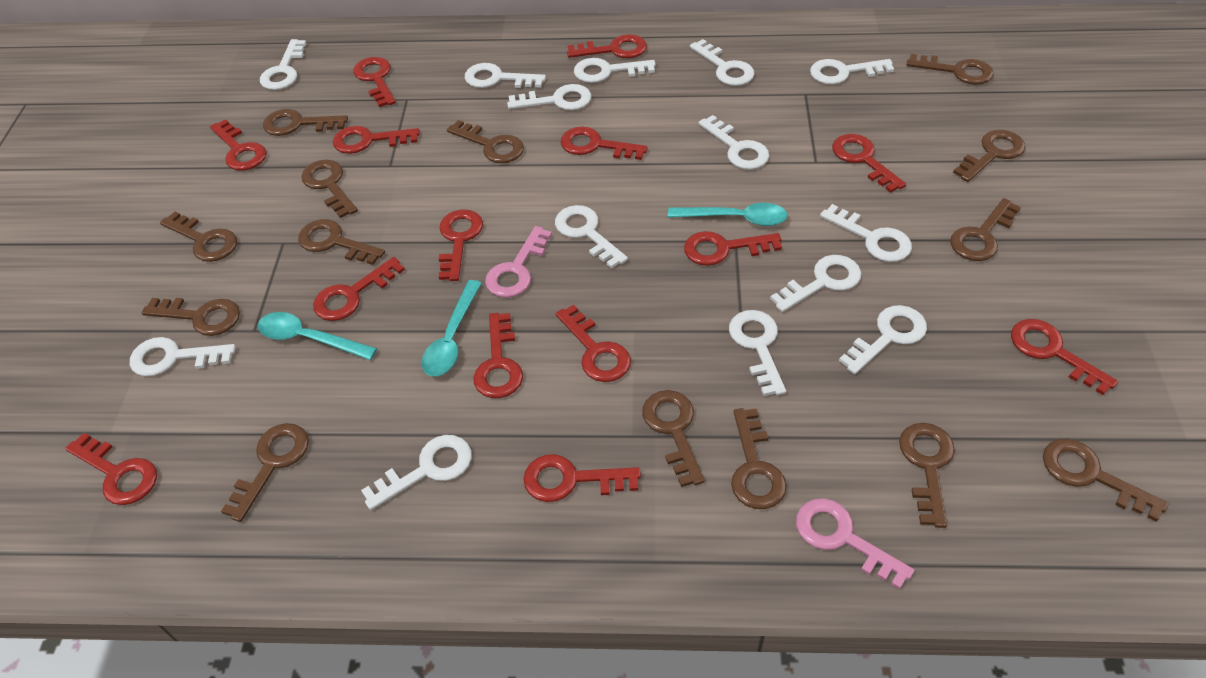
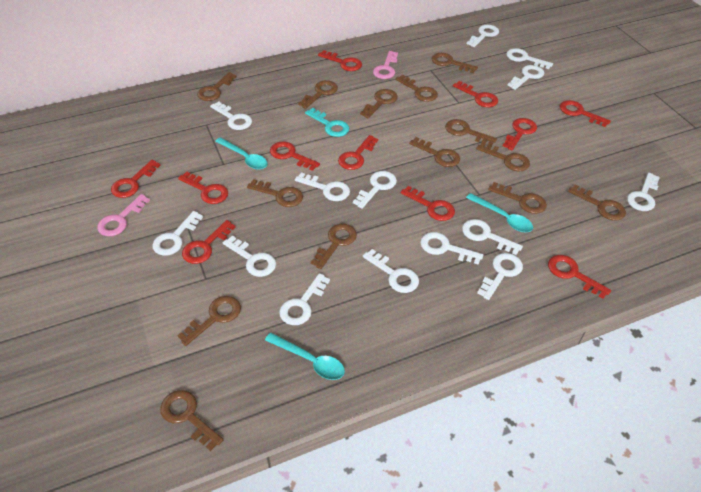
red key: 14 -> 11
turquoise key: 0 -> 1

